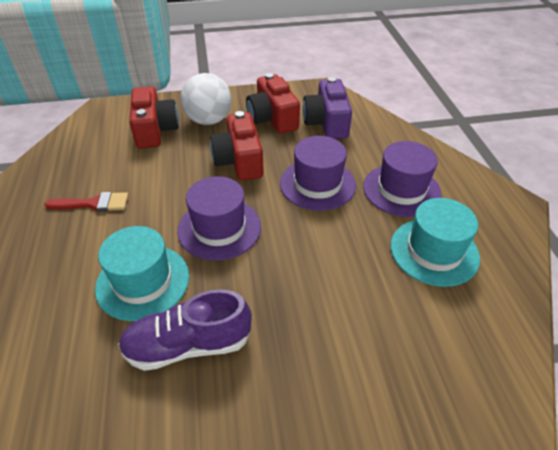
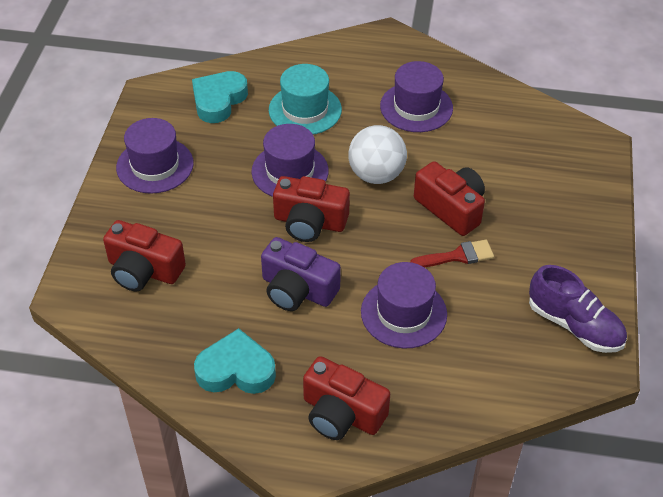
purple hat: 3 -> 4
red camera: 3 -> 4
turquoise hat: 2 -> 1
turquoise heart: 0 -> 2

